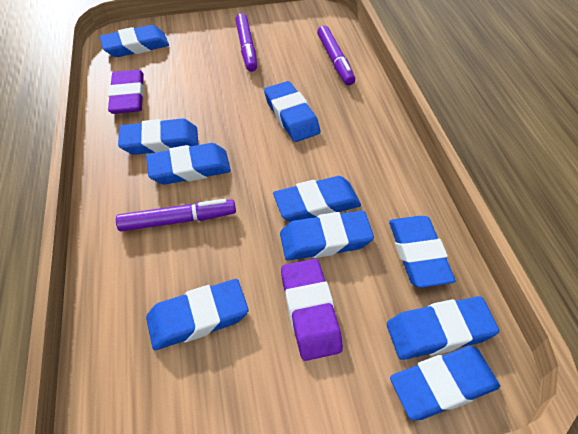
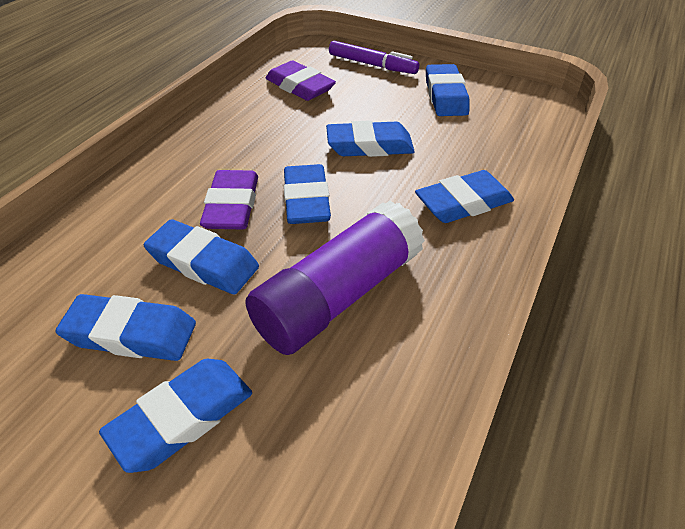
blue eraser: 10 -> 7
purple glue stick: 0 -> 1
purple marker: 3 -> 1

